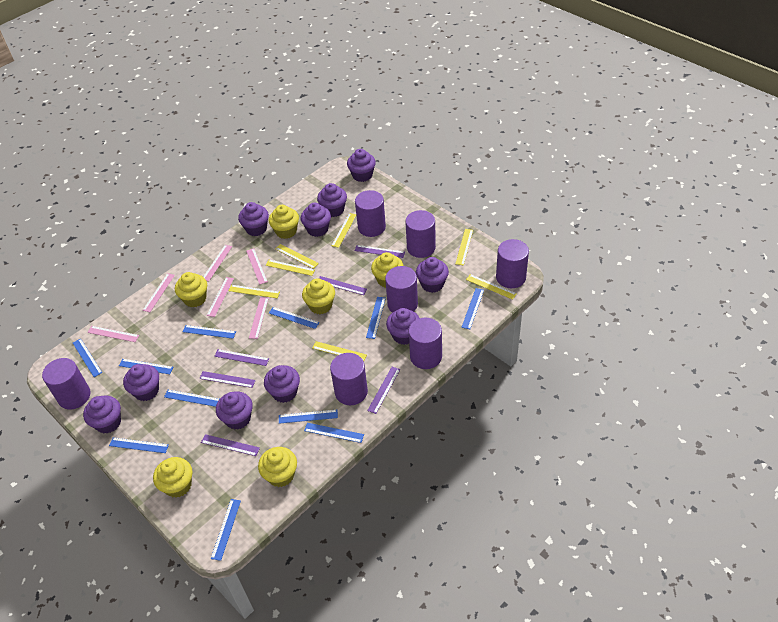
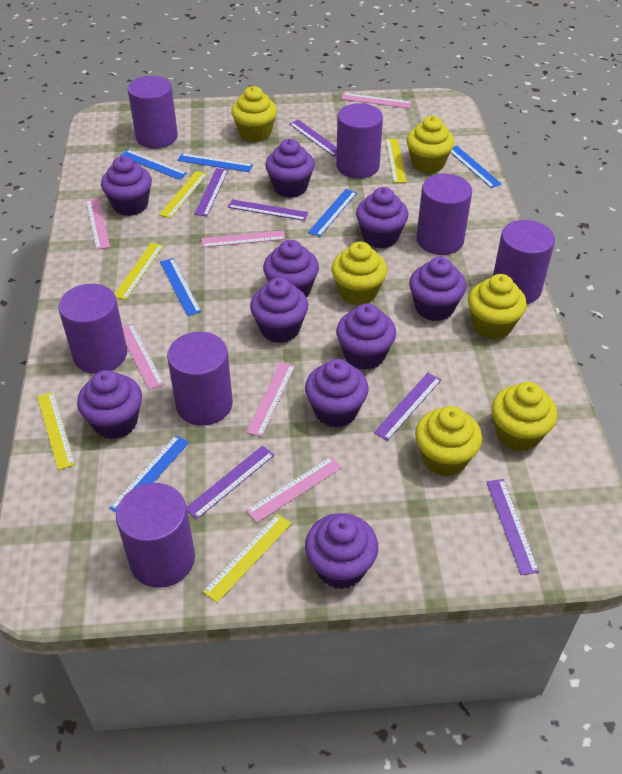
blue ruler: 11 -> 6
yellow ruler: 7 -> 5

